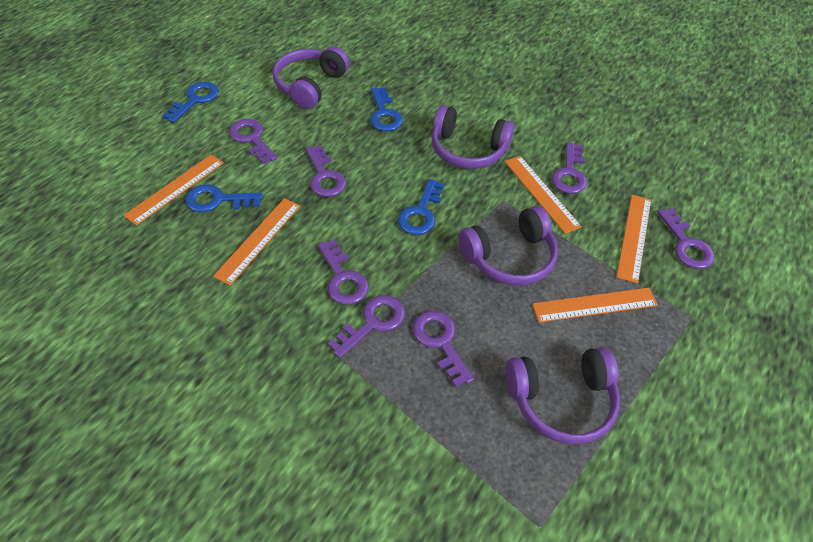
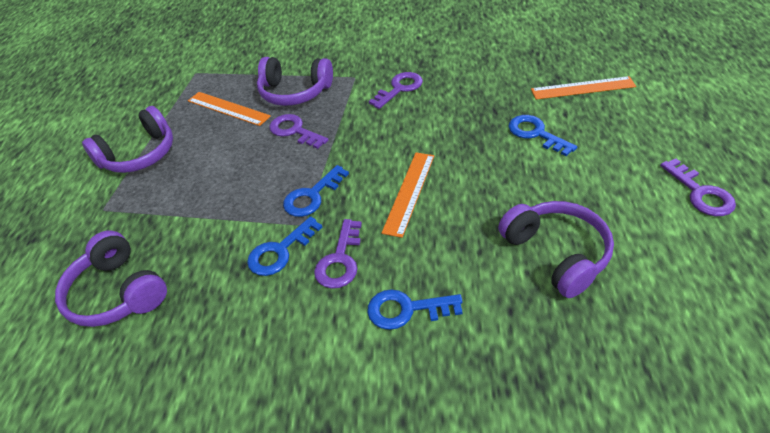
orange ruler: 5 -> 3
purple key: 7 -> 4

